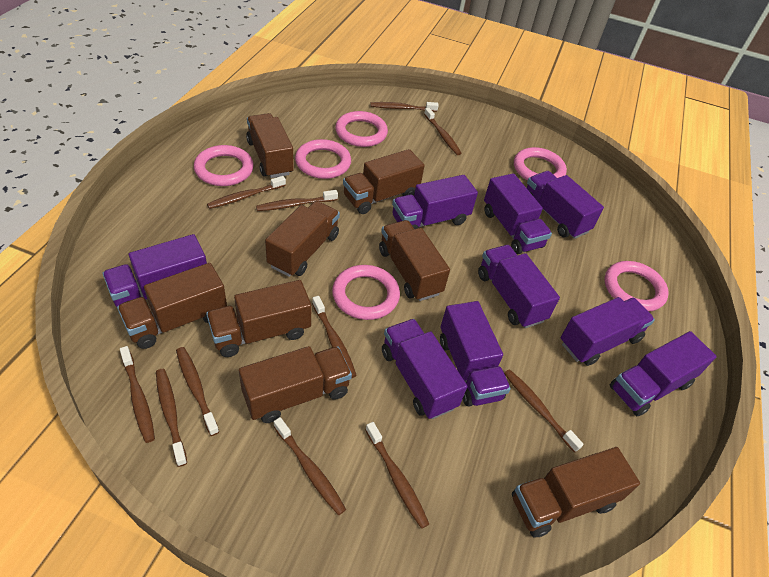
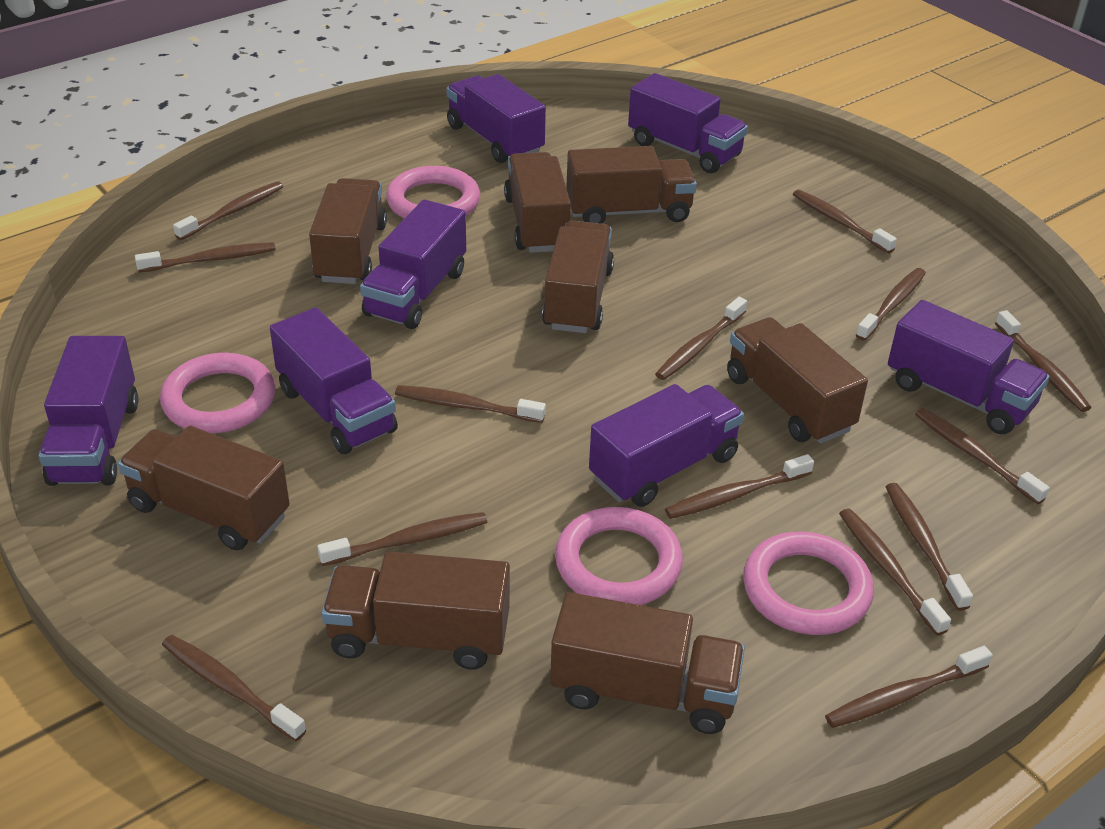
brown toothbrush: 11 -> 14
pink ring: 6 -> 4
purple truck: 9 -> 7

